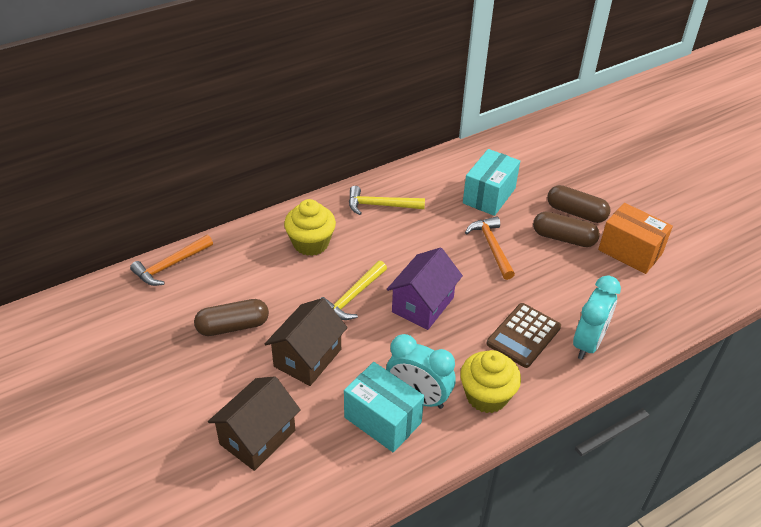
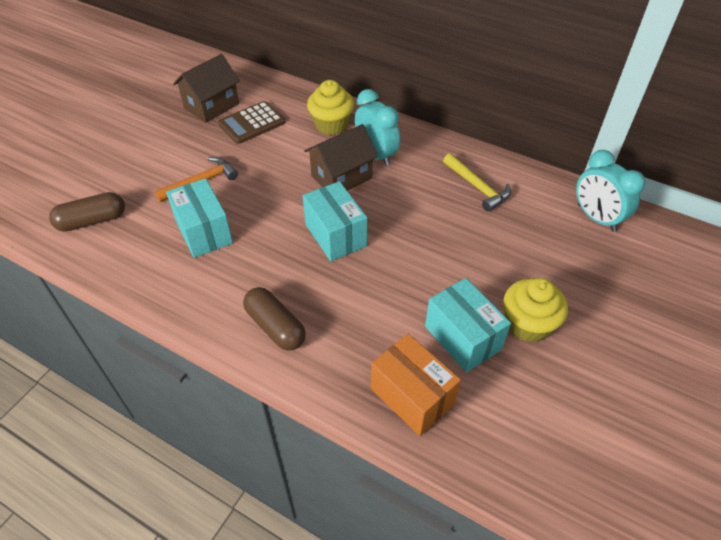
brown capsule: 3 -> 2
orange hammer: 2 -> 1
purple house: 1 -> 0
turquoise box: 2 -> 3
yellow hammer: 2 -> 1

